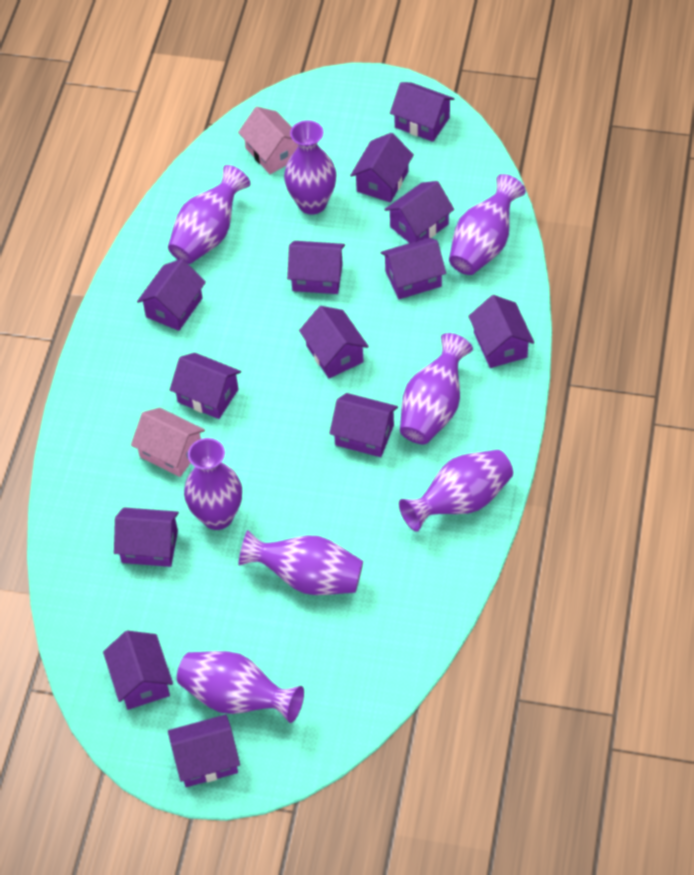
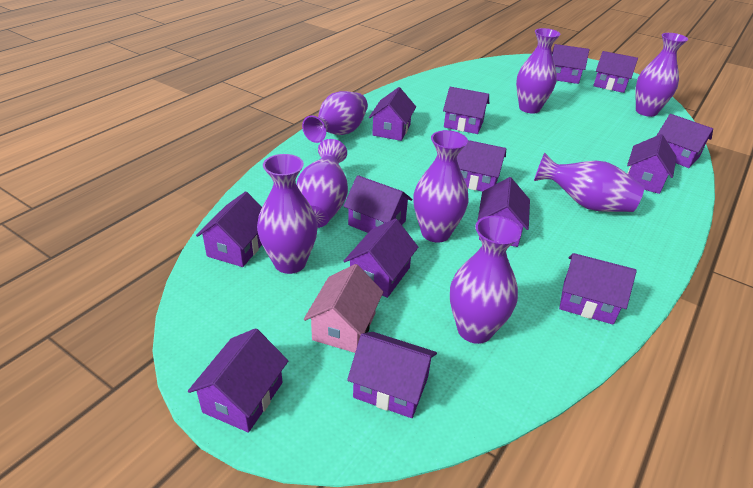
pink house: 2 -> 1
purple house: 13 -> 14

